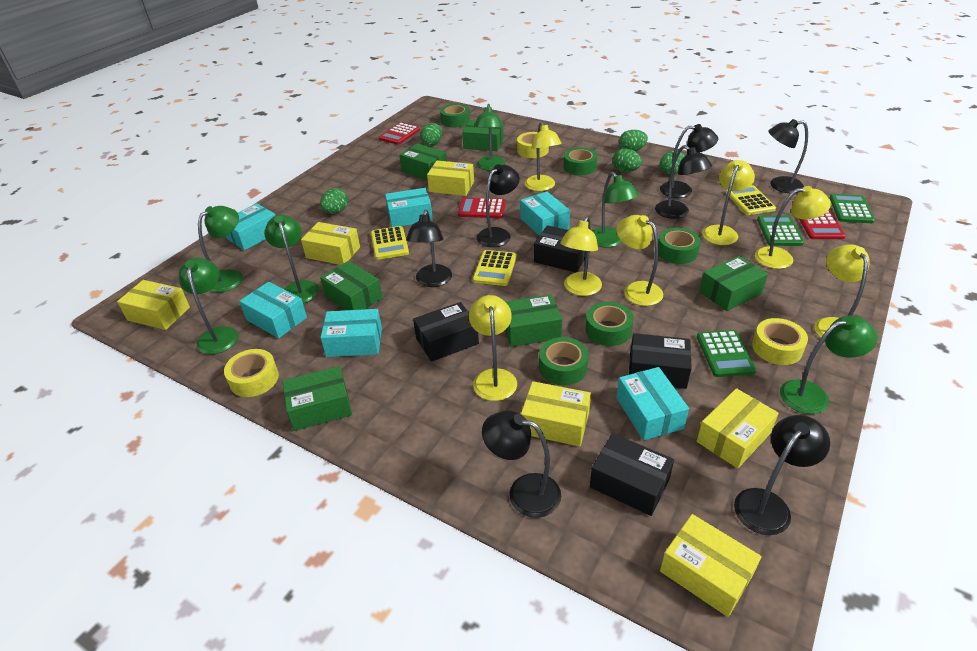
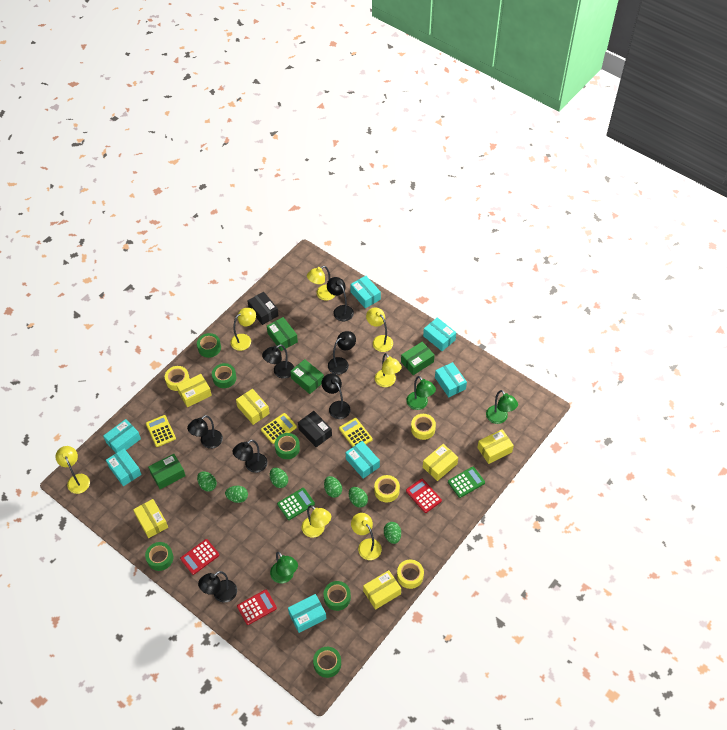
black box: 4 -> 2
green box: 6 -> 4
green calculator: 3 -> 2
green egg: 5 -> 6
green lamp: 6 -> 3
green tape: 5 -> 6
turquoise box: 6 -> 7
yellow tape: 3 -> 4

